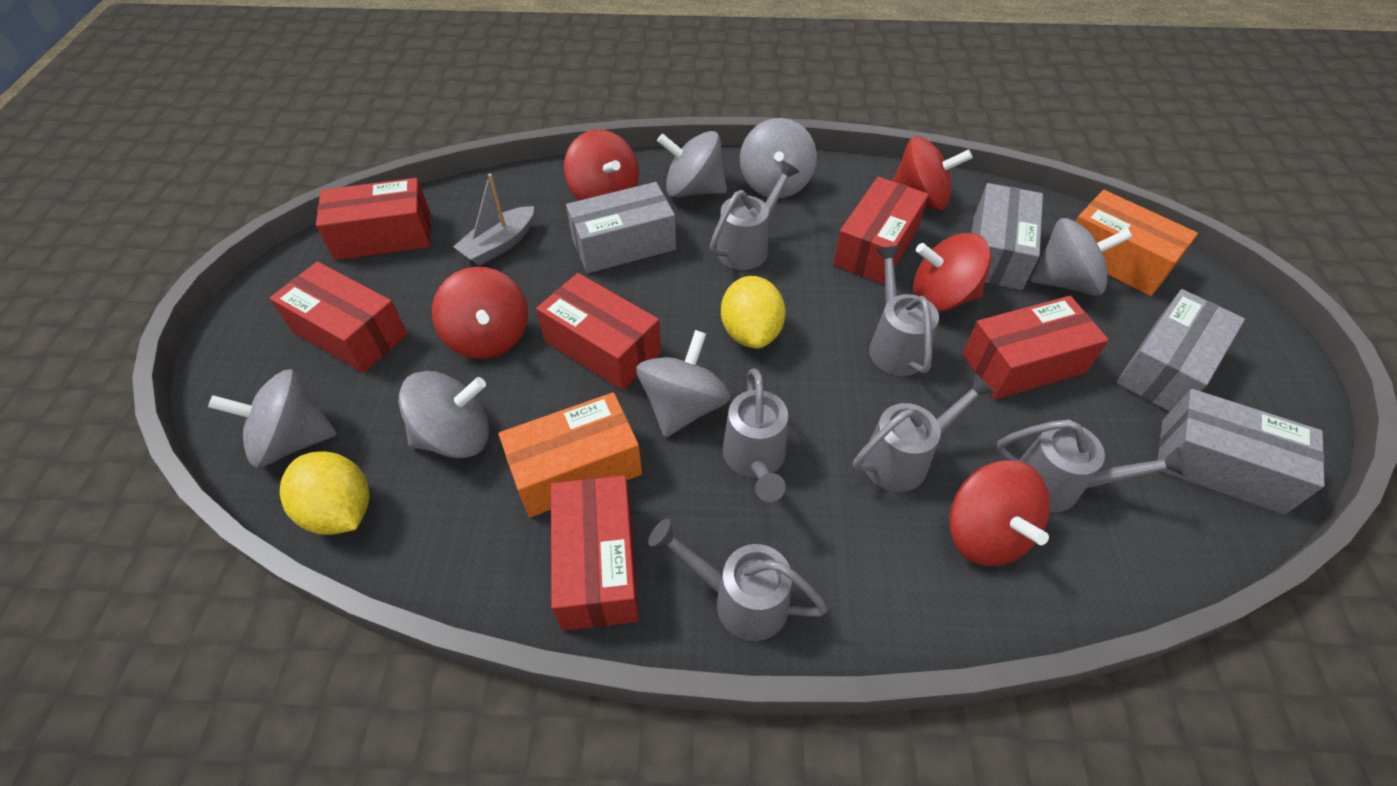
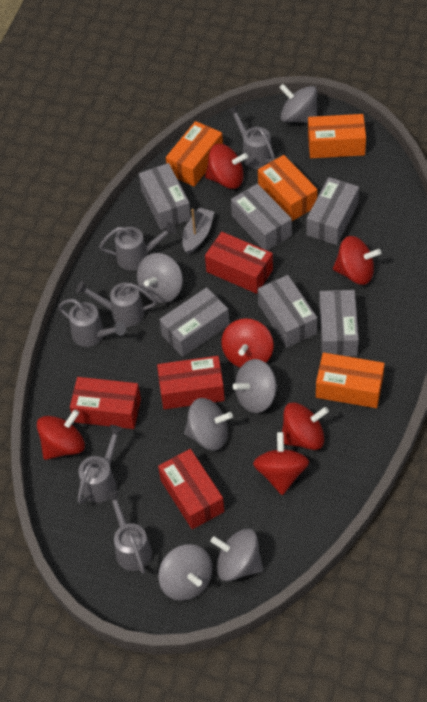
grey box: 4 -> 6
orange box: 2 -> 4
red box: 6 -> 4
red spinning top: 5 -> 6
yellow lemon: 2 -> 0

